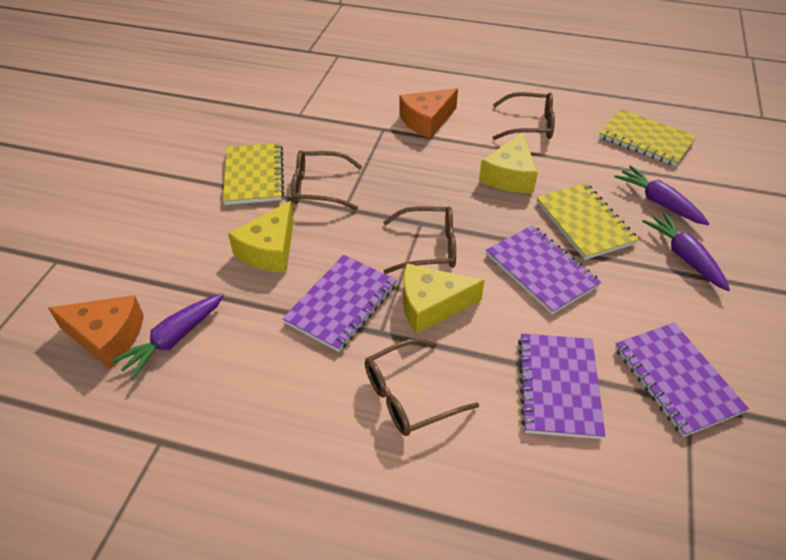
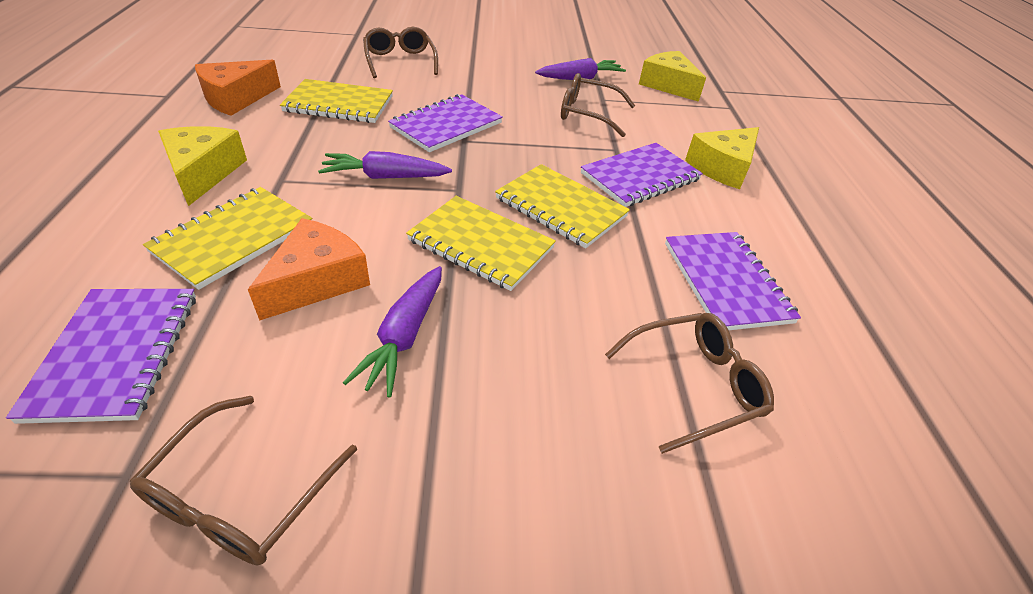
yellow notebook: 3 -> 4

